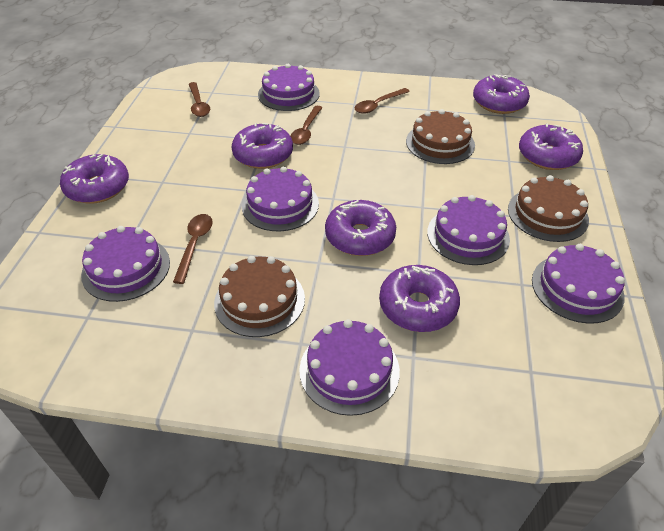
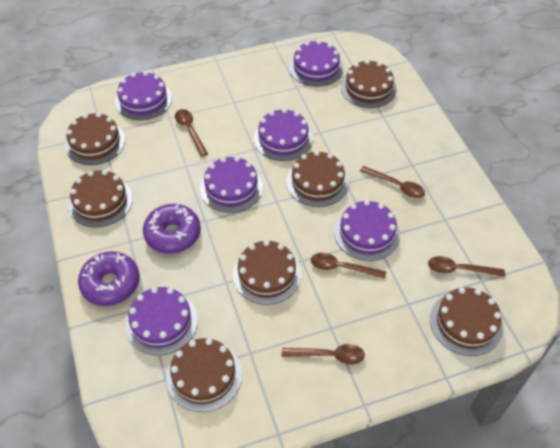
brown cake: 3 -> 7
brown spoon: 4 -> 5
purple donut: 6 -> 2

